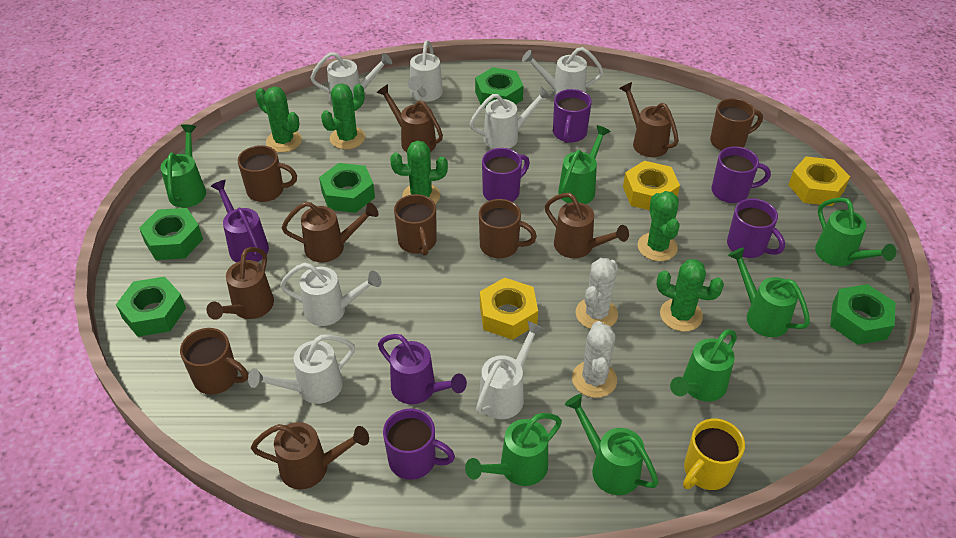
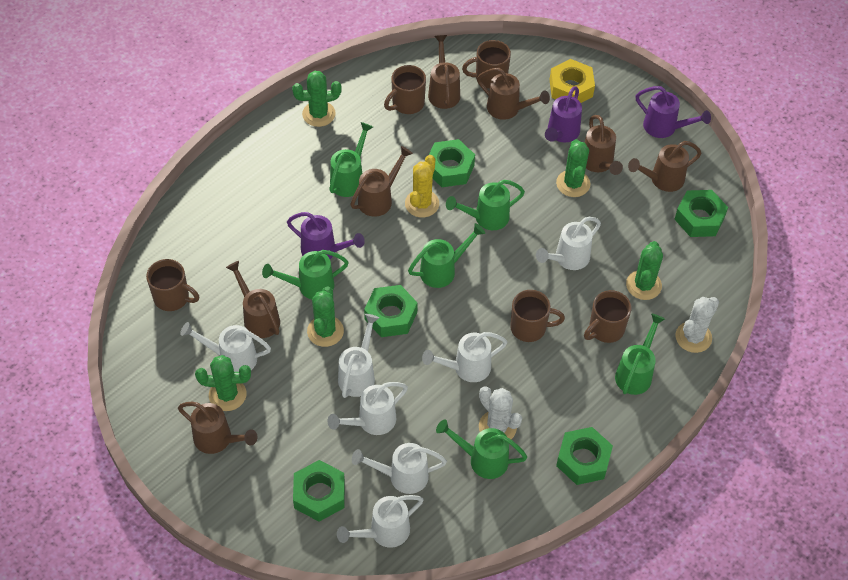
brown watering can: 6 -> 7
green watering can: 7 -> 6
purple mug: 5 -> 0
purple watering can: 2 -> 3
yellow cactus: 0 -> 1
yellow mug: 1 -> 0
yellow nut: 3 -> 1

